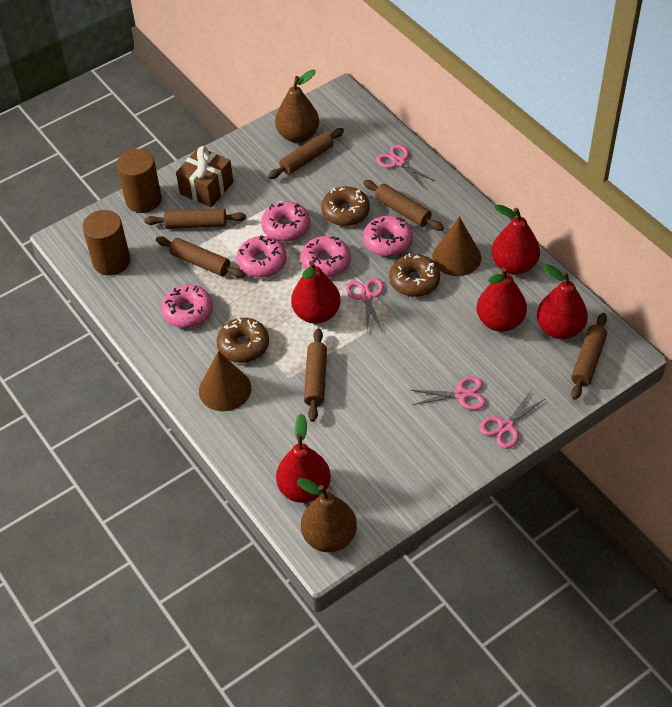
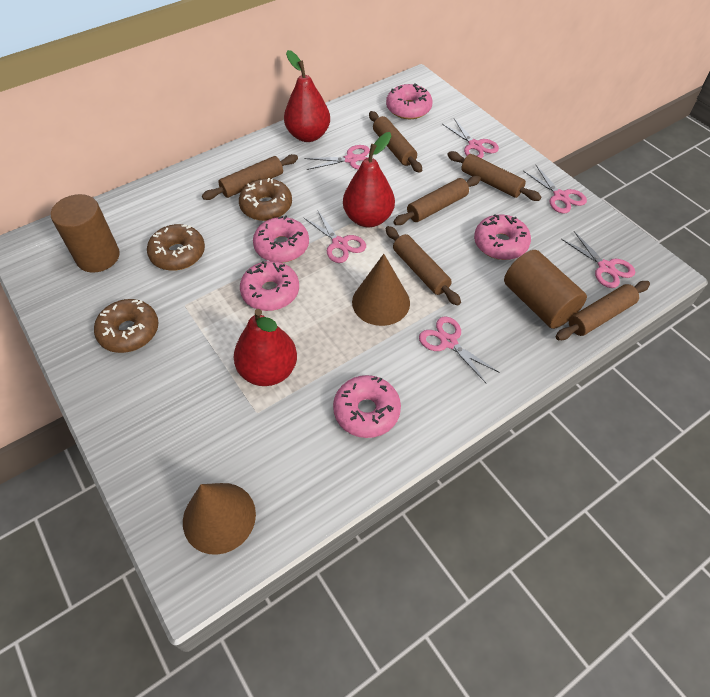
brown gift: 1 -> 0
brown pear: 2 -> 0
pink scissors: 4 -> 6
red pear: 5 -> 3

